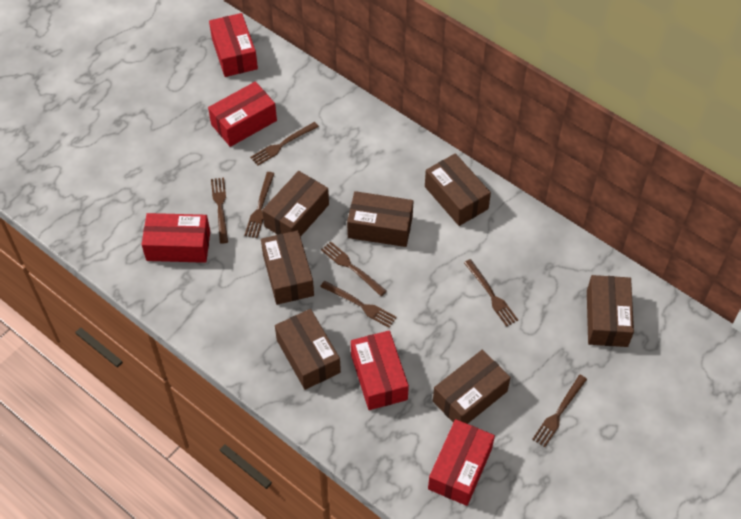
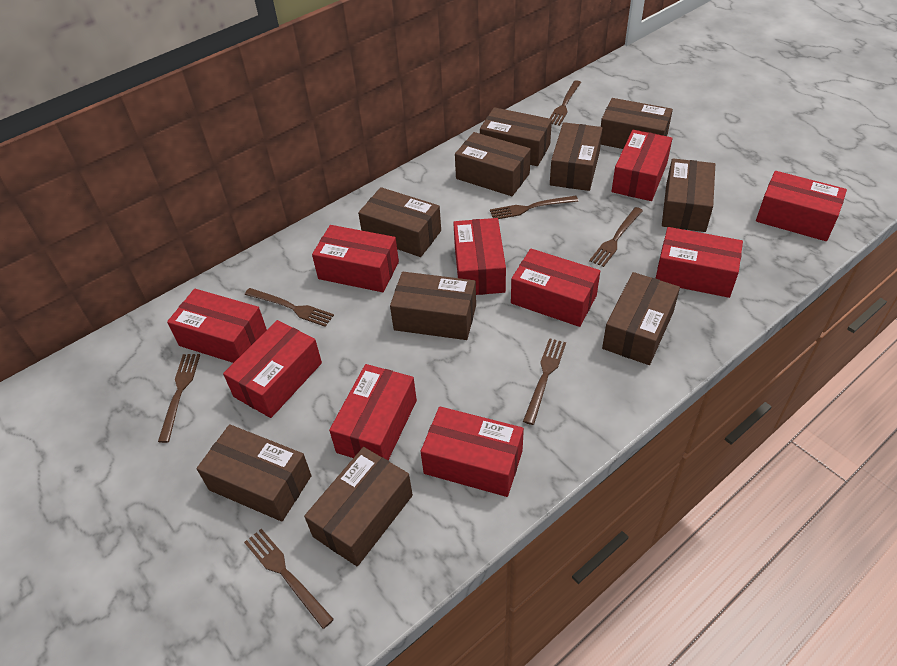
brown box: 7 -> 10
red box: 5 -> 10

